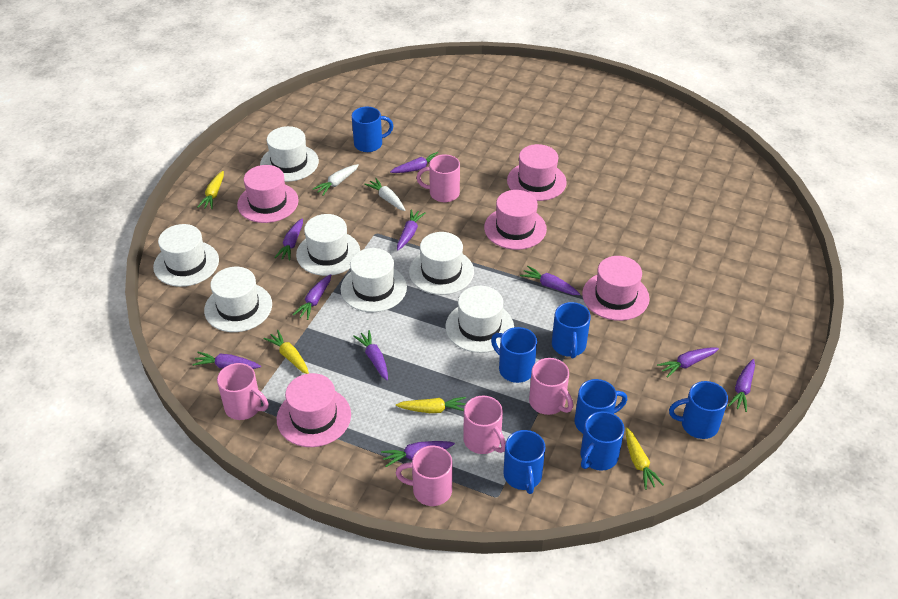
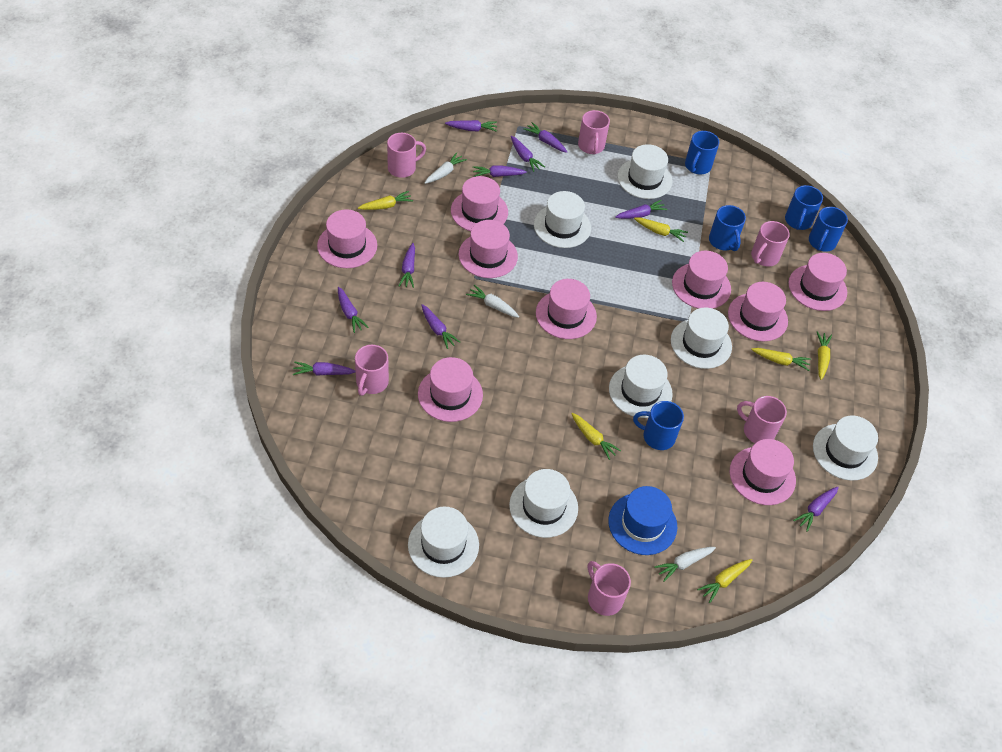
blue hat: 0 -> 1
blue mug: 7 -> 5
pink hat: 5 -> 9
pink mug: 5 -> 6
white carrot: 2 -> 3
yellow carrot: 4 -> 6

